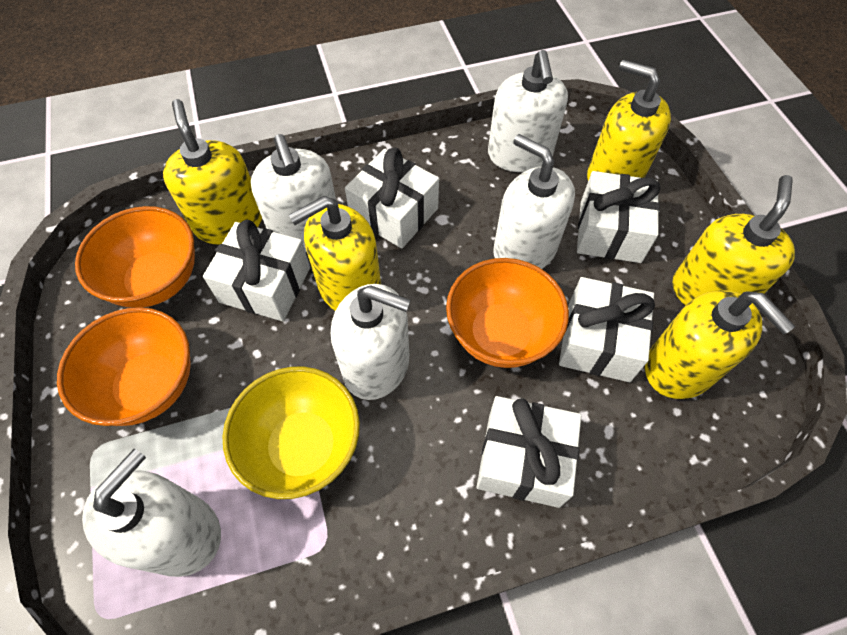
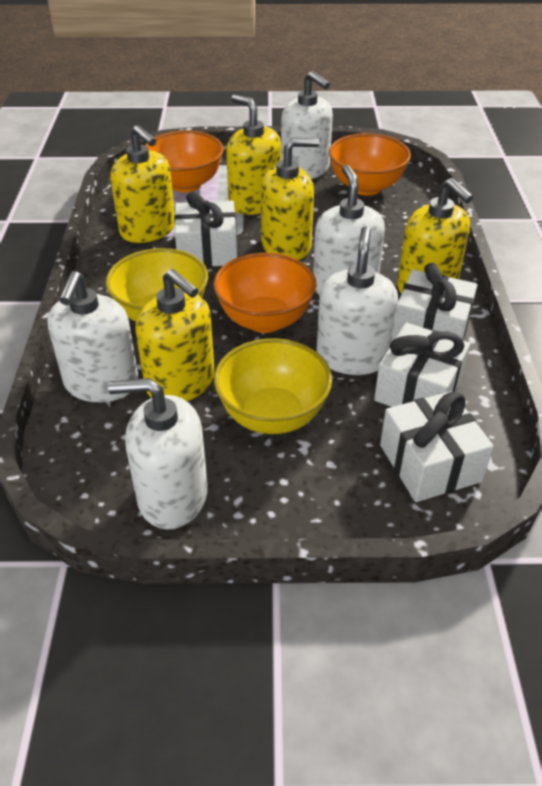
white gift: 5 -> 4
yellow bowl: 1 -> 2

